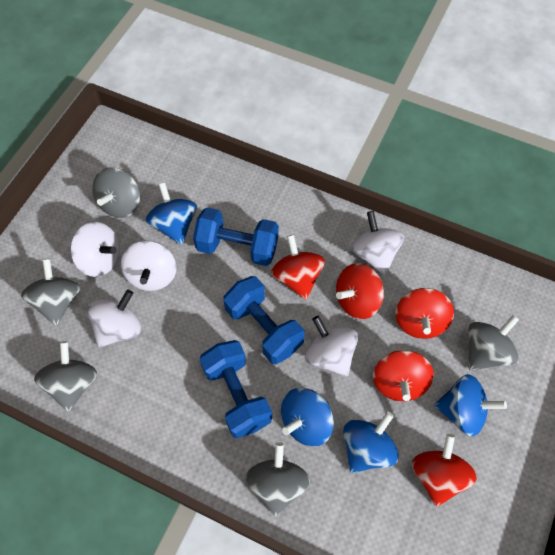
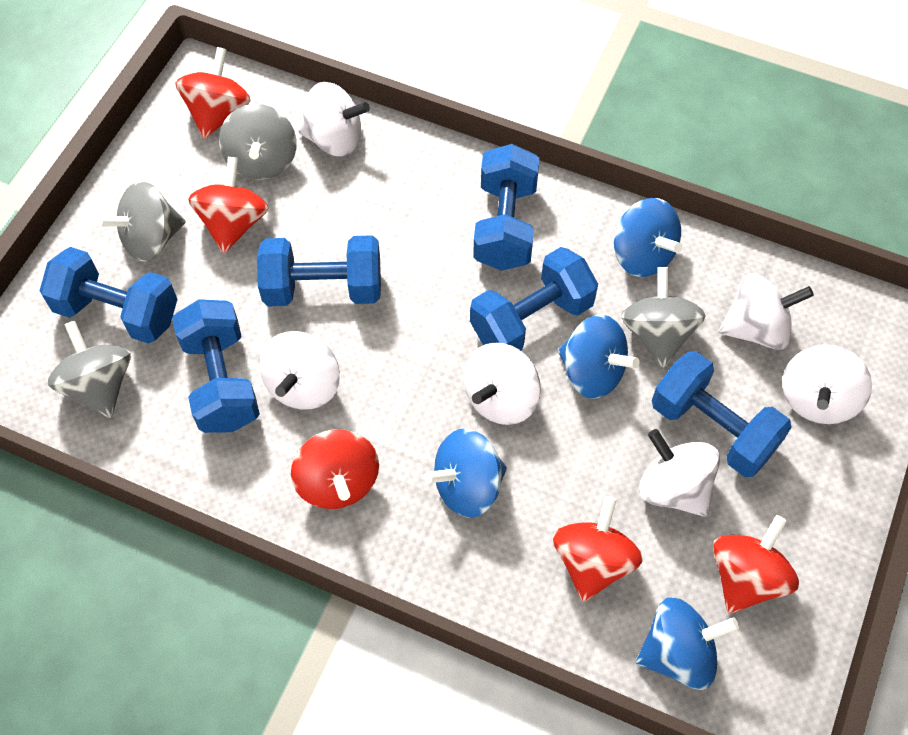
blue dumbbell: 3 -> 6
grey spinning top: 5 -> 4
white spinning top: 5 -> 6

